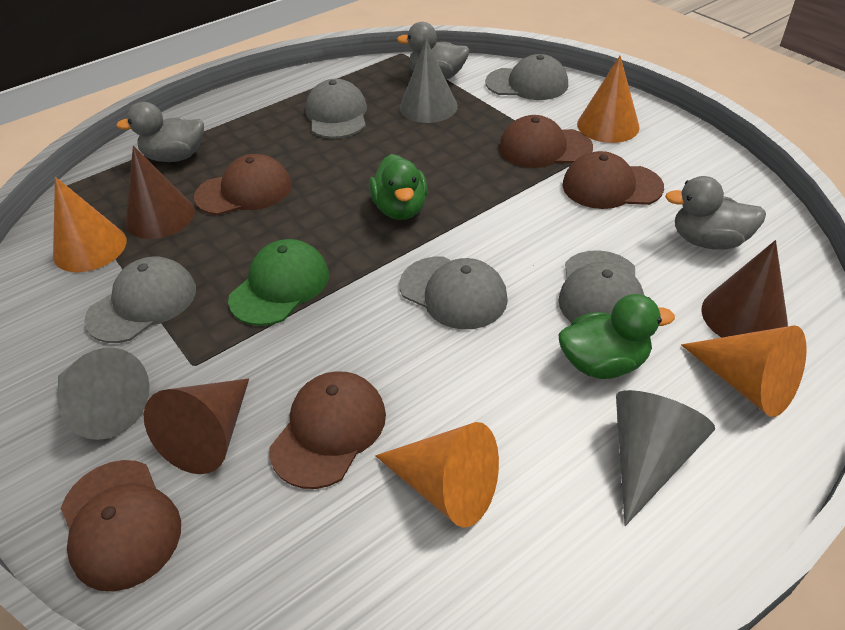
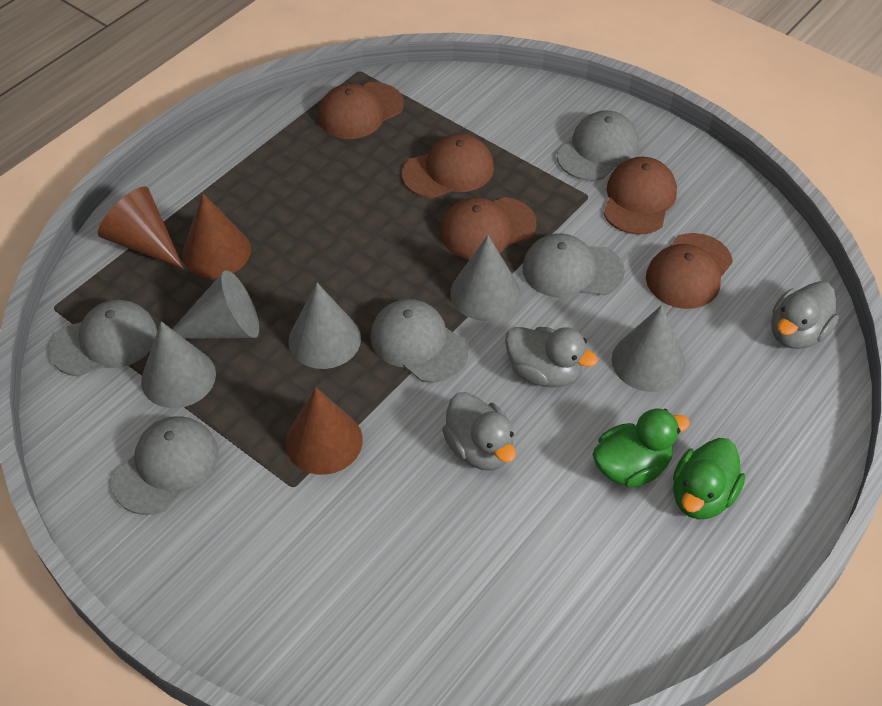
green cap: 1 -> 0
grey cone: 3 -> 5
orange cone: 4 -> 0

